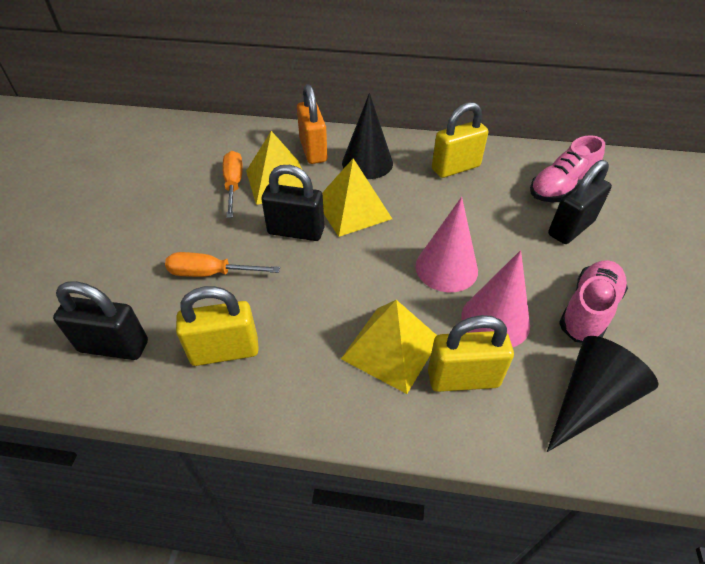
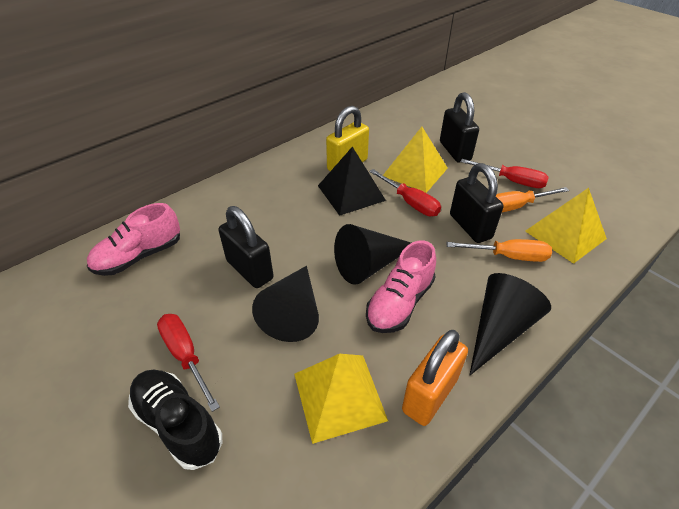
black cone: 2 -> 3
black pyramid: 0 -> 1
black shoe: 0 -> 1
pink cone: 2 -> 0
red screwdriver: 0 -> 3
yellow padlock: 3 -> 1

